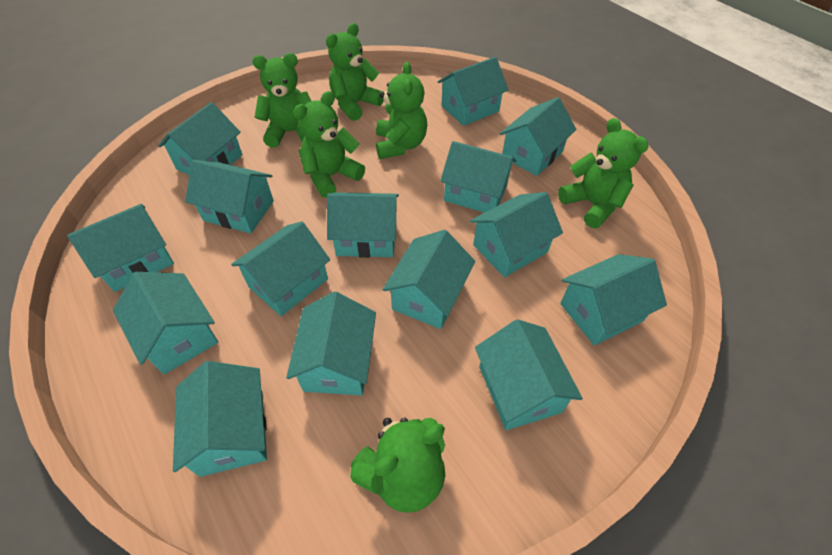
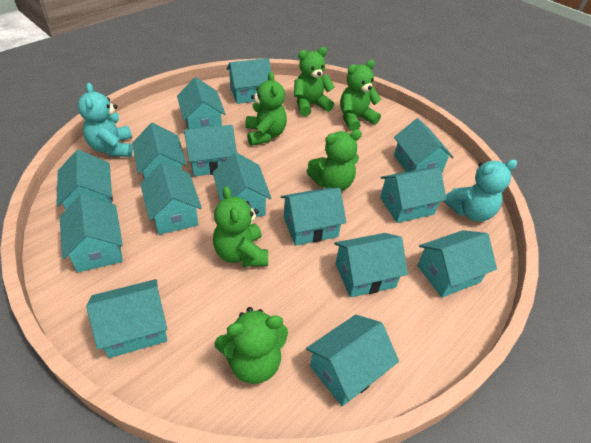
turquoise teddy bear: 0 -> 2

